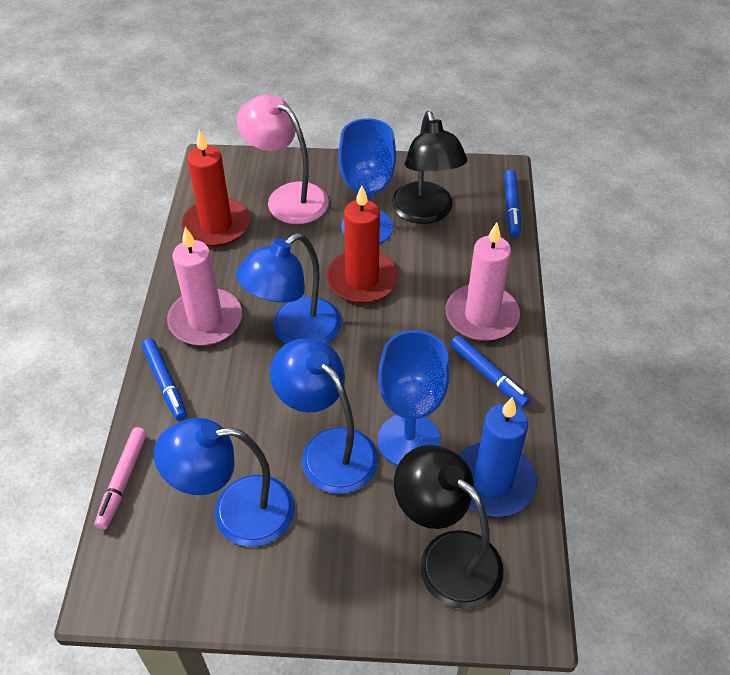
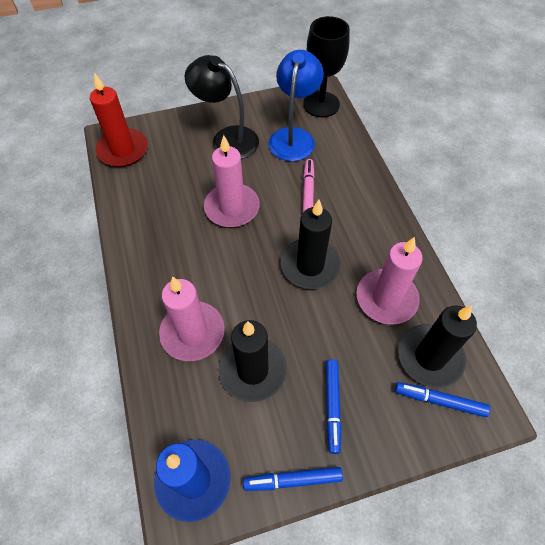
black candle: 0 -> 3
black goblet: 0 -> 1
black lamp: 2 -> 1
blue goblet: 2 -> 0
blue lamp: 3 -> 1
pink candle: 2 -> 3
pink lamp: 1 -> 0
red candle: 2 -> 1

